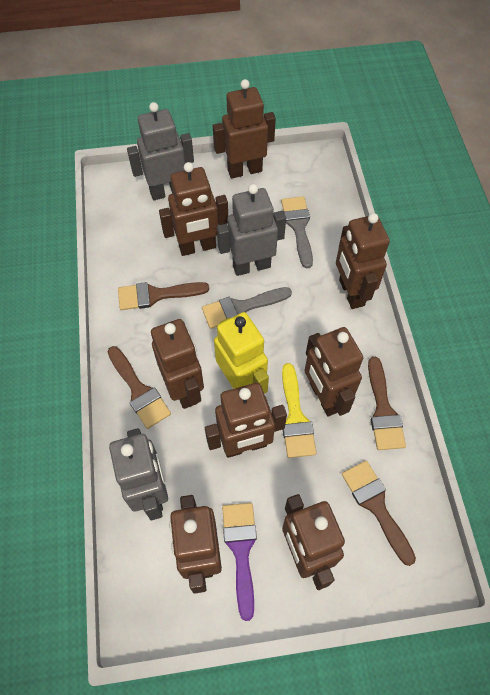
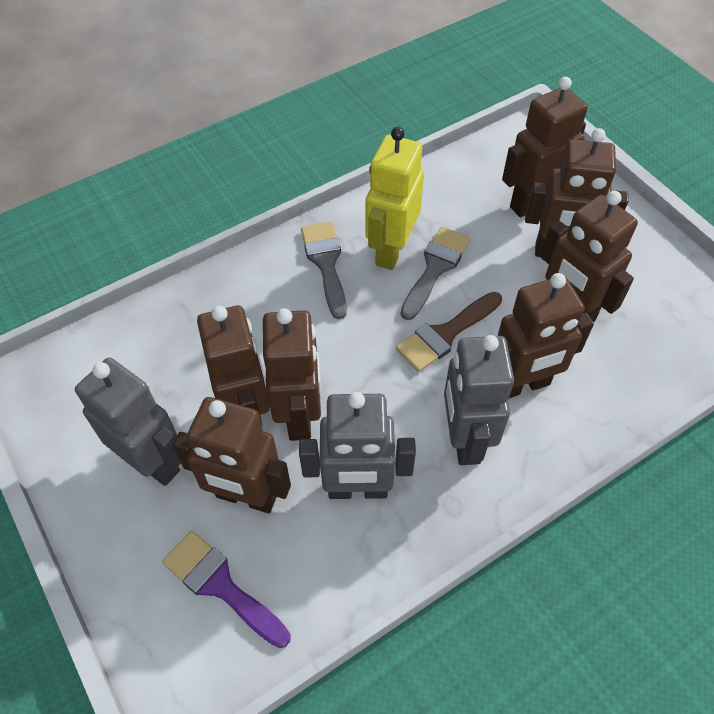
brown brush: 4 -> 1
brown robot: 8 -> 7
yellow brush: 1 -> 0

